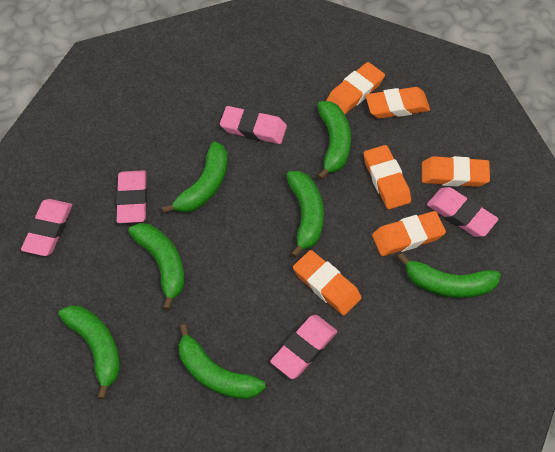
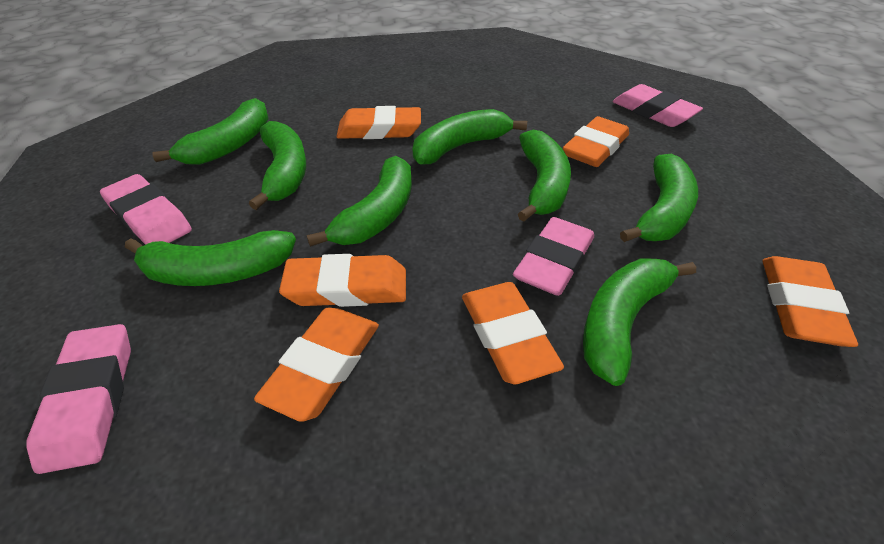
green banana: 7 -> 8
pink eraser: 5 -> 4

